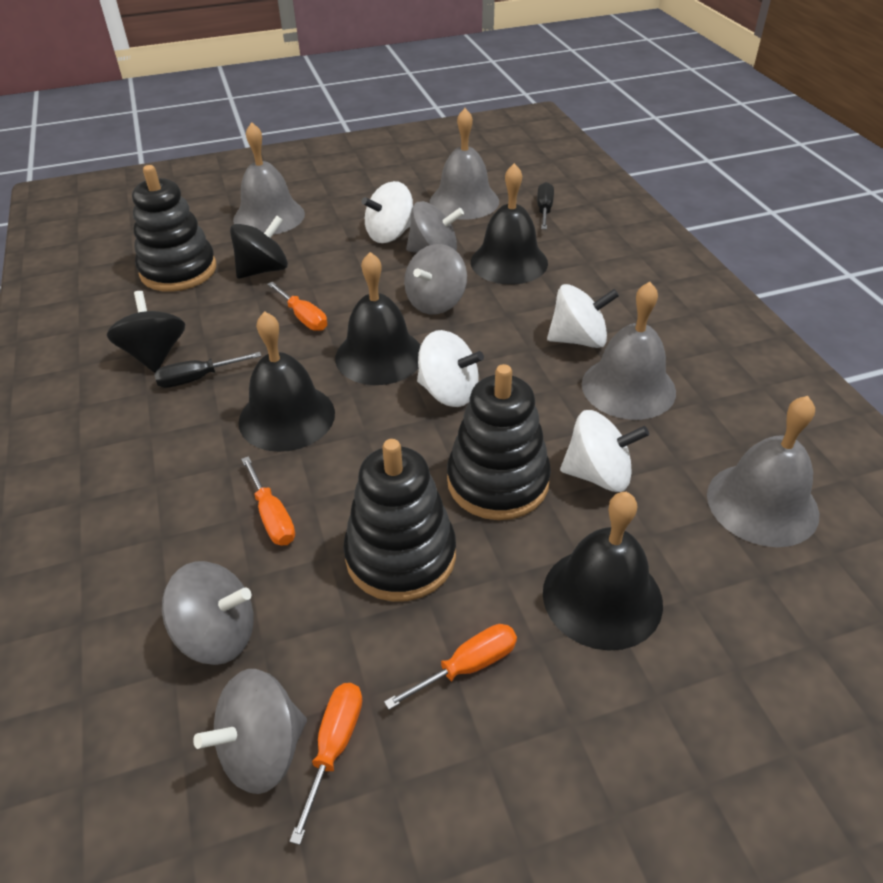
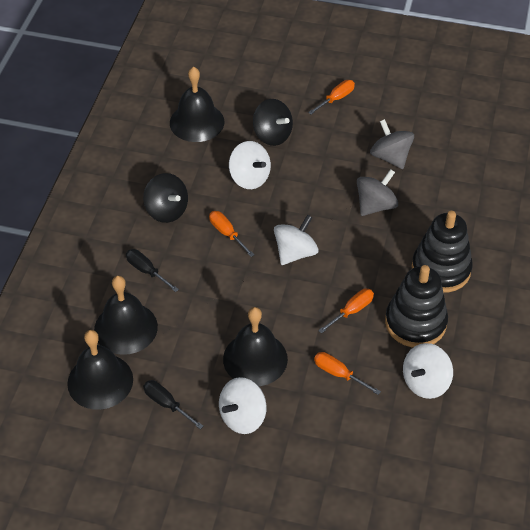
black stacking toy: 3 -> 2
grey bell: 4 -> 0
grey spinning top: 4 -> 2

